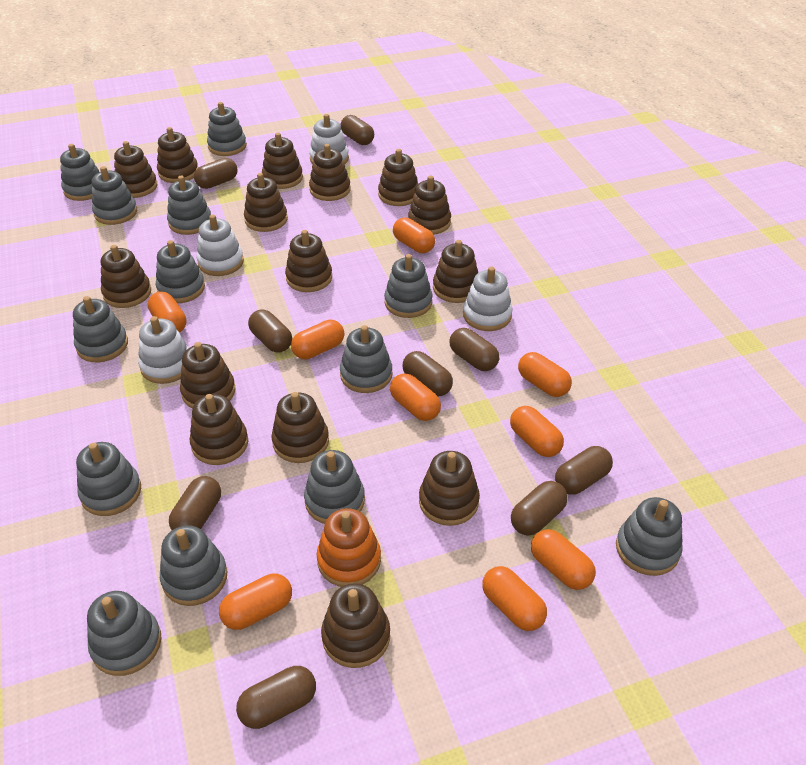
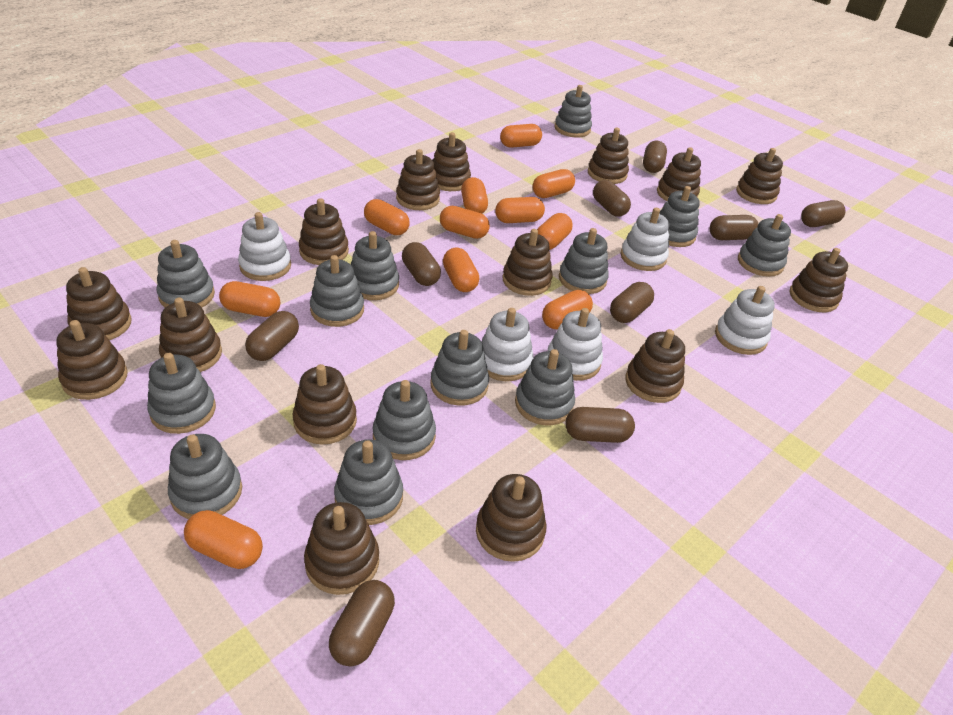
orange capsule: 9 -> 11
orange stacking toy: 1 -> 0
white stacking toy: 4 -> 5

